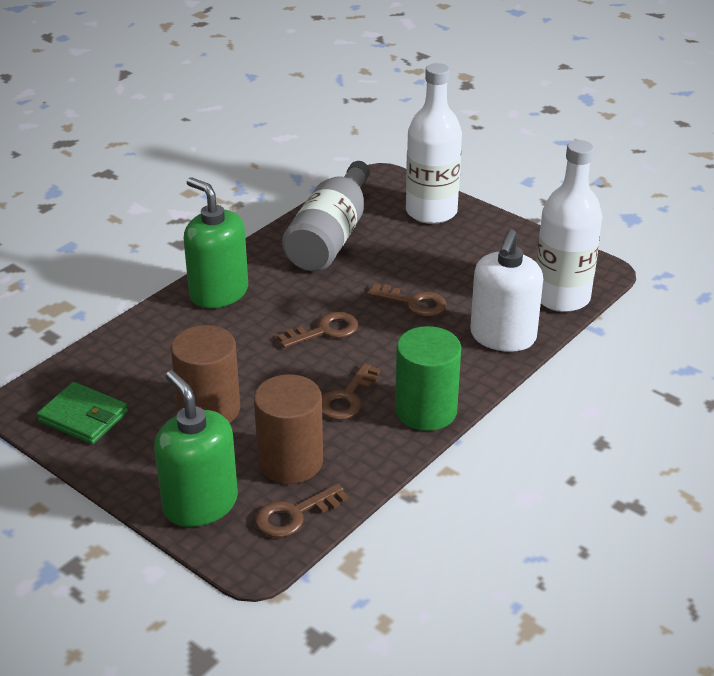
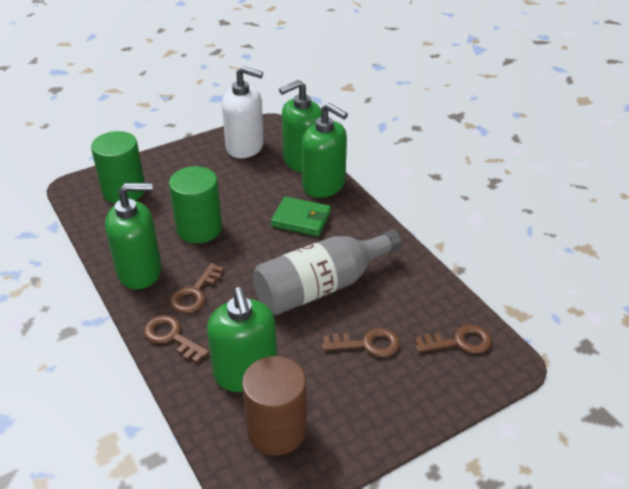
brown cylinder: 2 -> 1
green cylinder: 1 -> 2
green soap dispenser: 2 -> 4
white bottle: 2 -> 0

